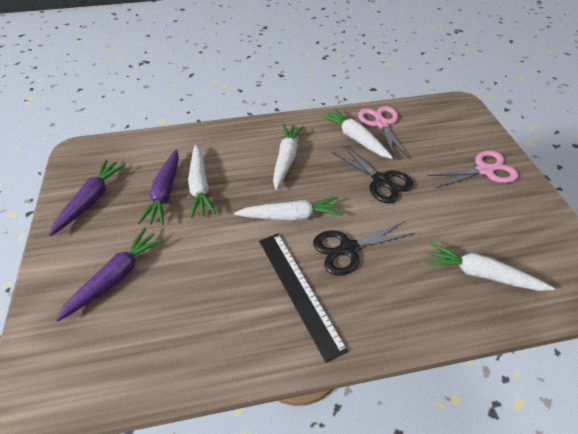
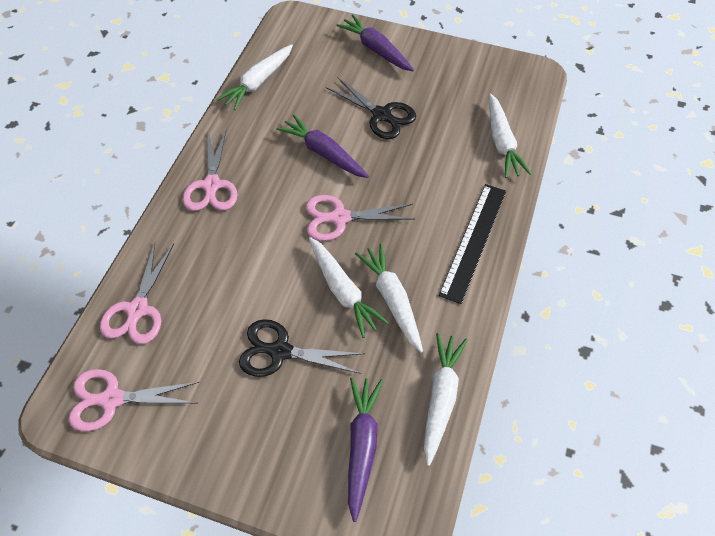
pink scissors: 2 -> 4

